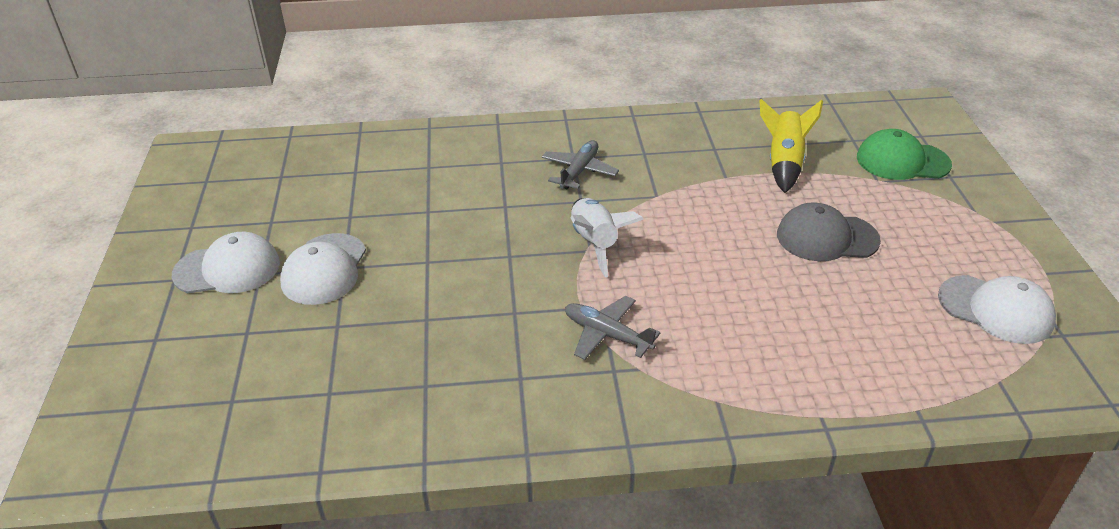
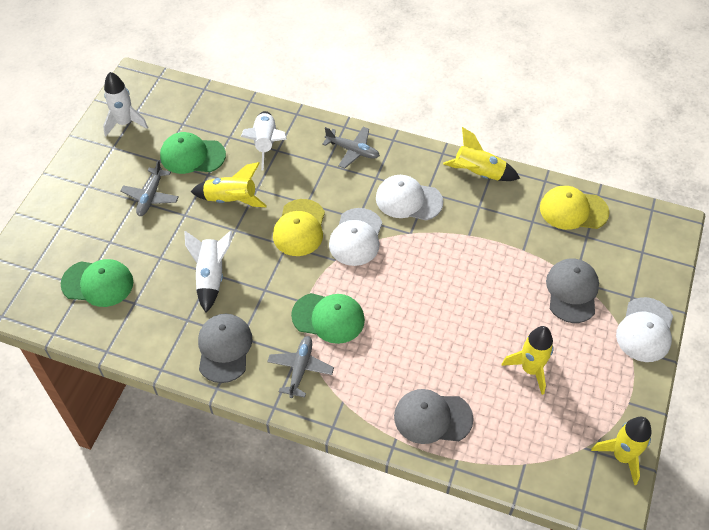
green cap: 1 -> 3
grey cap: 1 -> 3
grey plane: 2 -> 3
white rocket: 1 -> 3
yellow cap: 0 -> 2
yellow rocket: 1 -> 4

